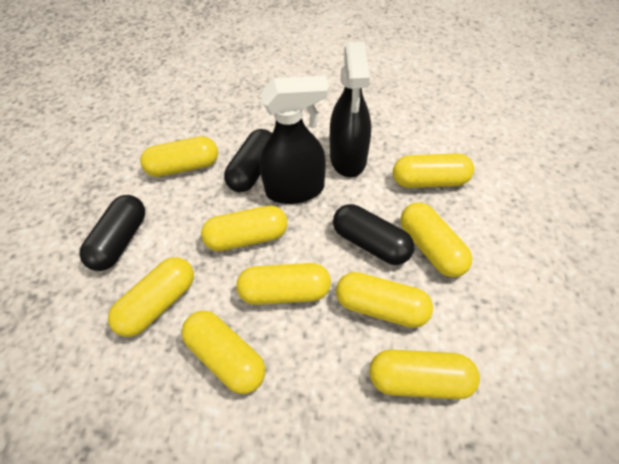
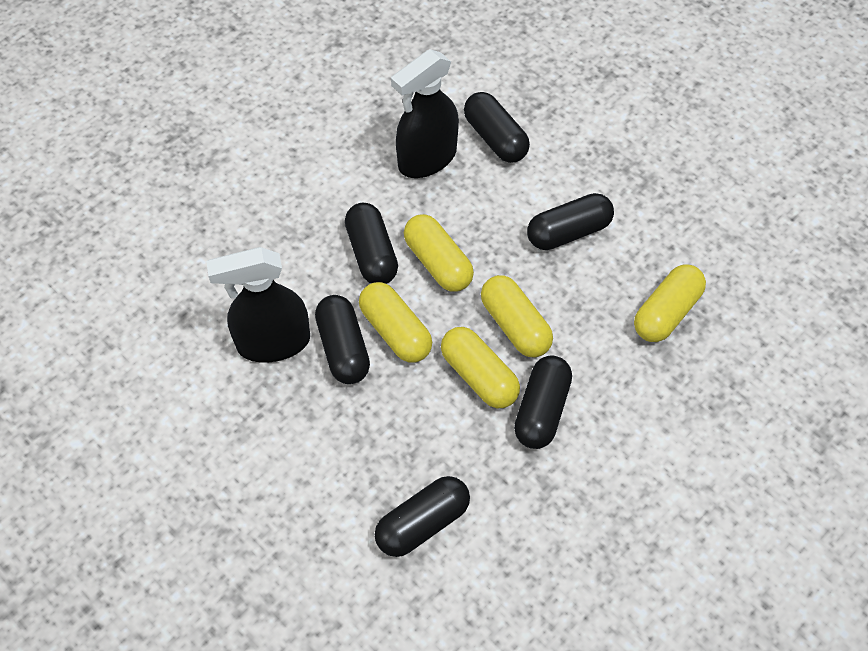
black capsule: 3 -> 6
yellow capsule: 9 -> 5

